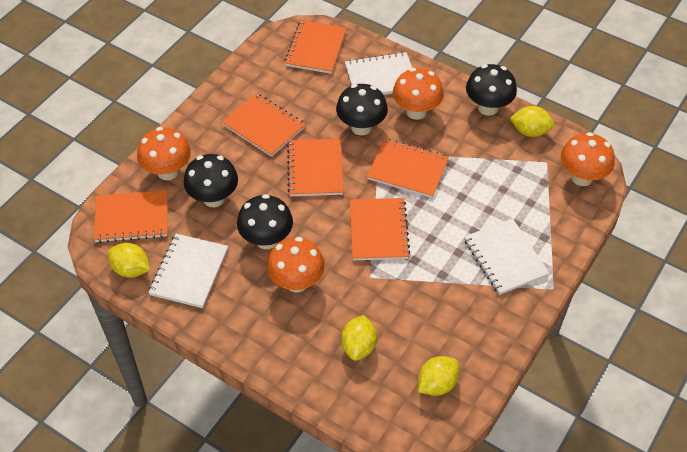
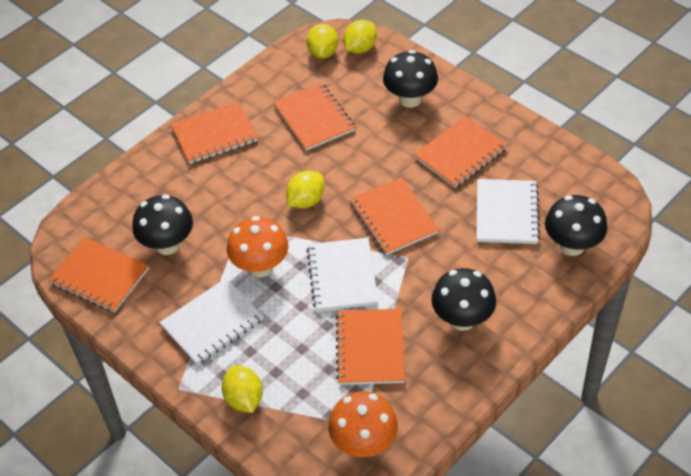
orange mushroom: 4 -> 2

